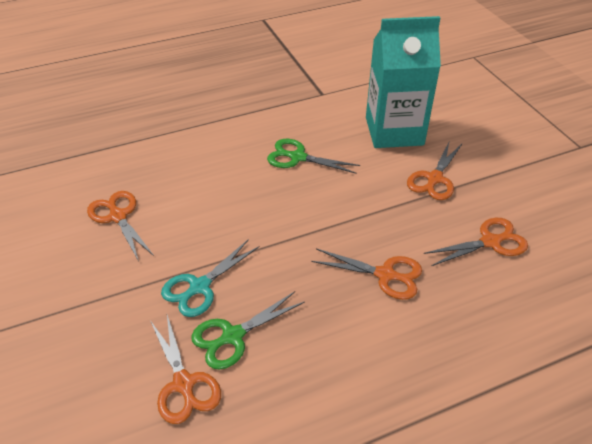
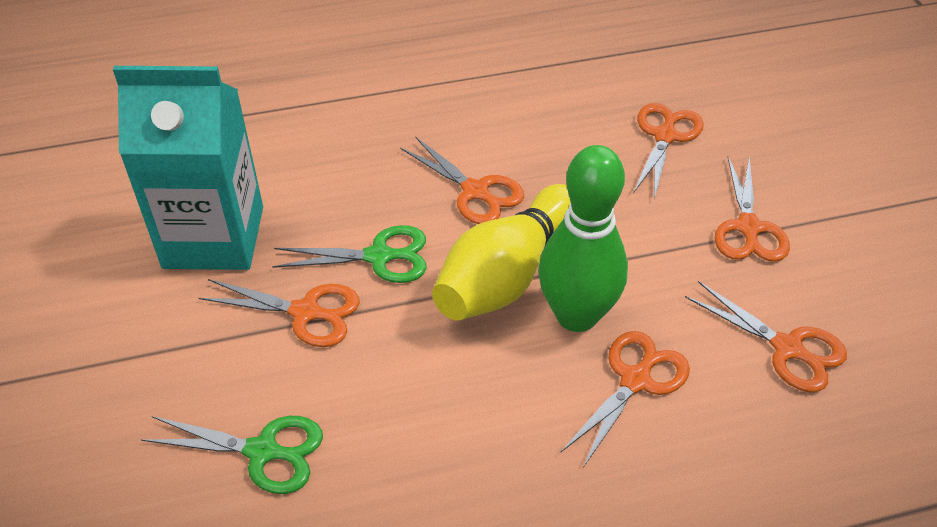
green bowling pin: 0 -> 1
orange scissors: 5 -> 6
turquoise scissors: 1 -> 0
yellow bowling pin: 0 -> 1

